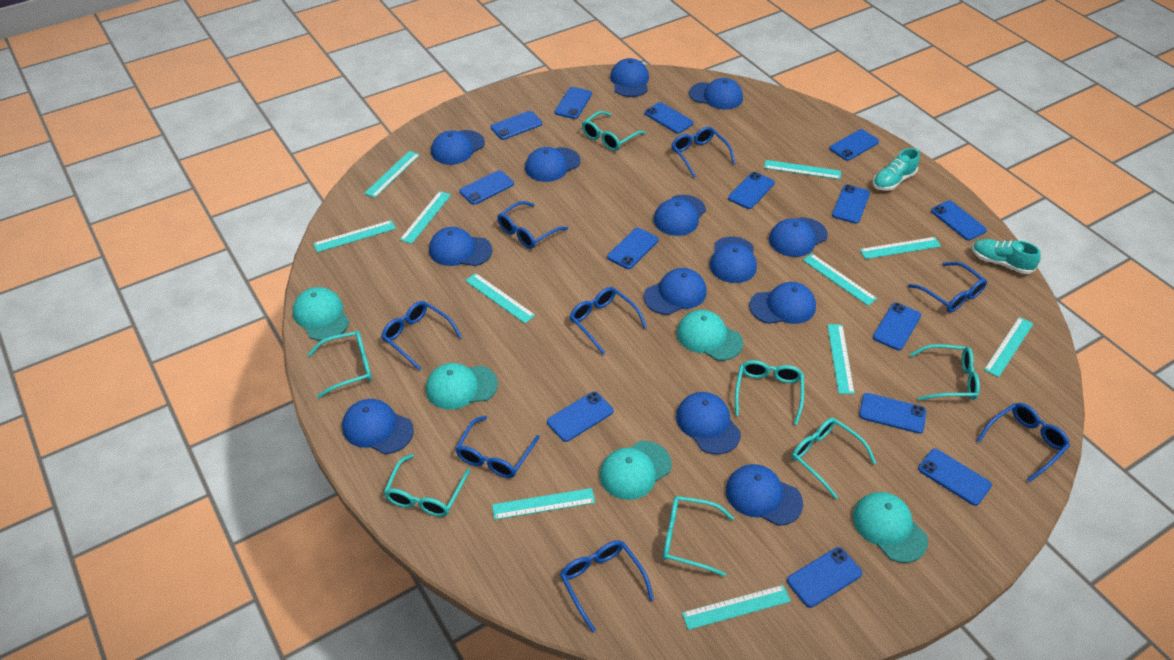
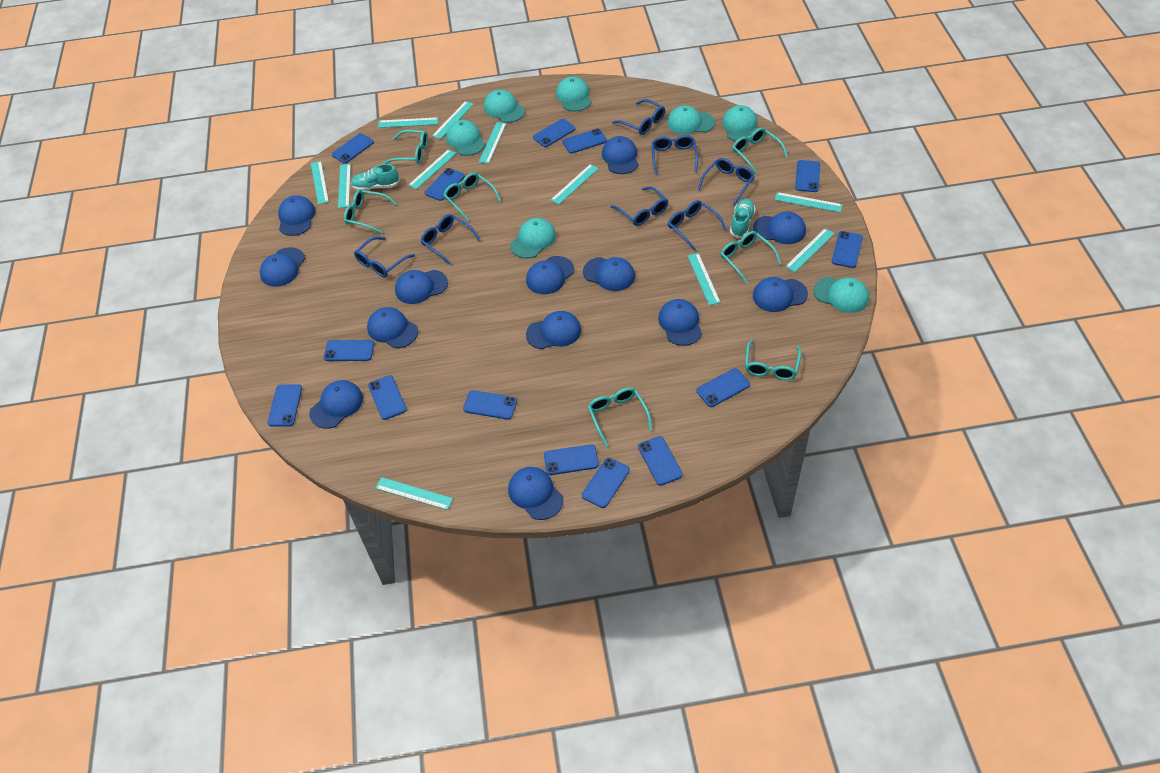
blue glasses: 8 -> 7
turquoise cap: 5 -> 7

